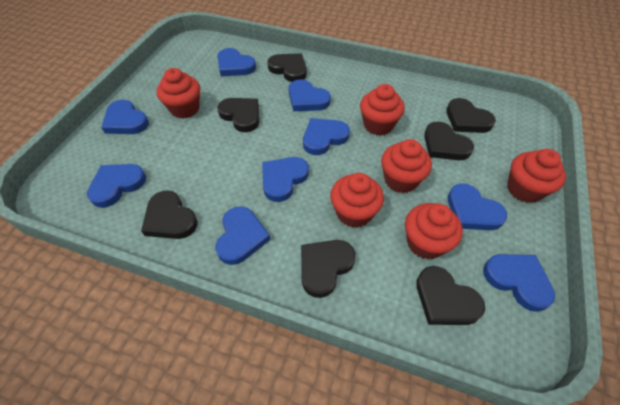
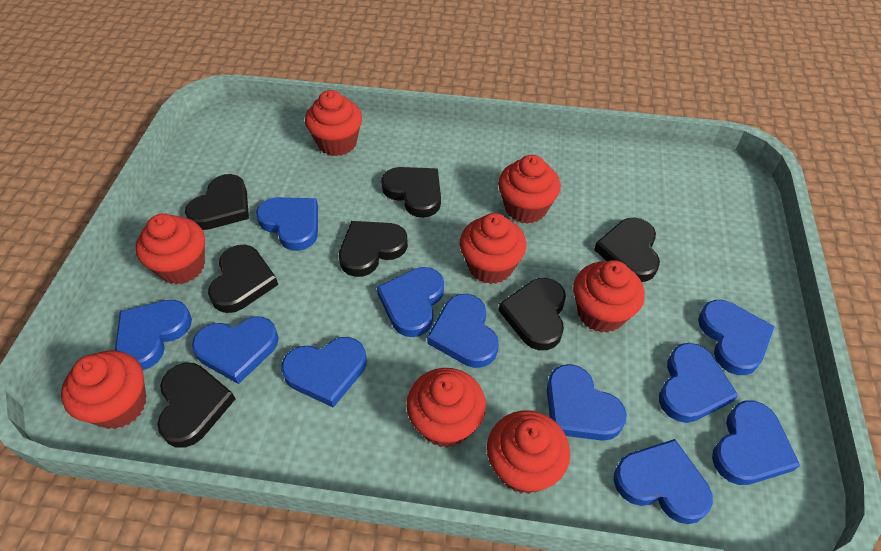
blue heart: 9 -> 11
red cupcake: 6 -> 8

